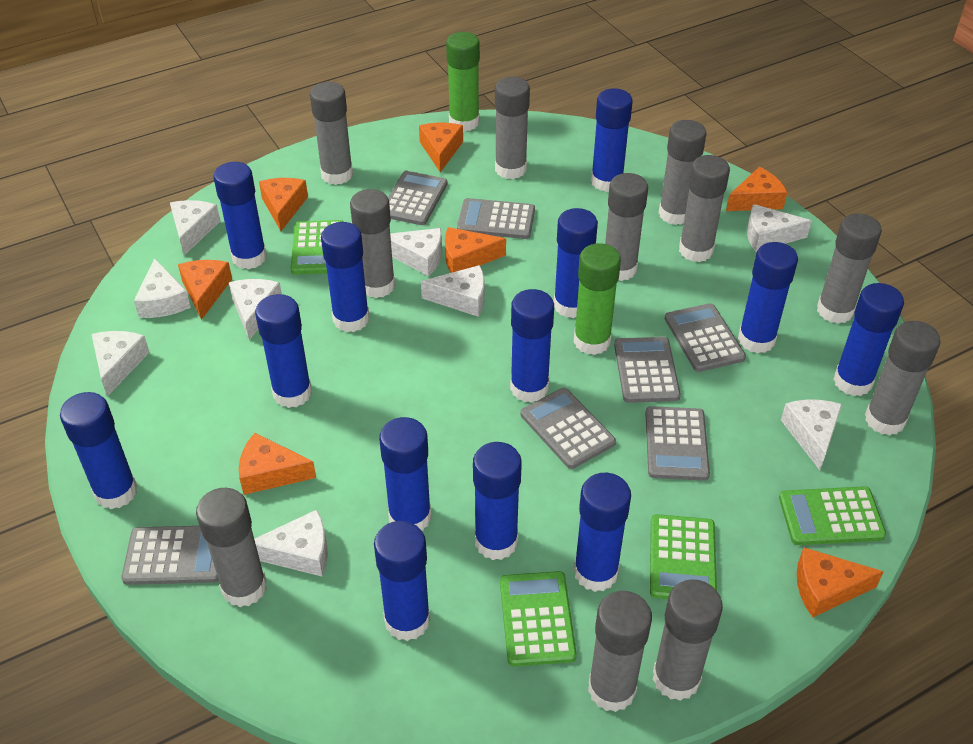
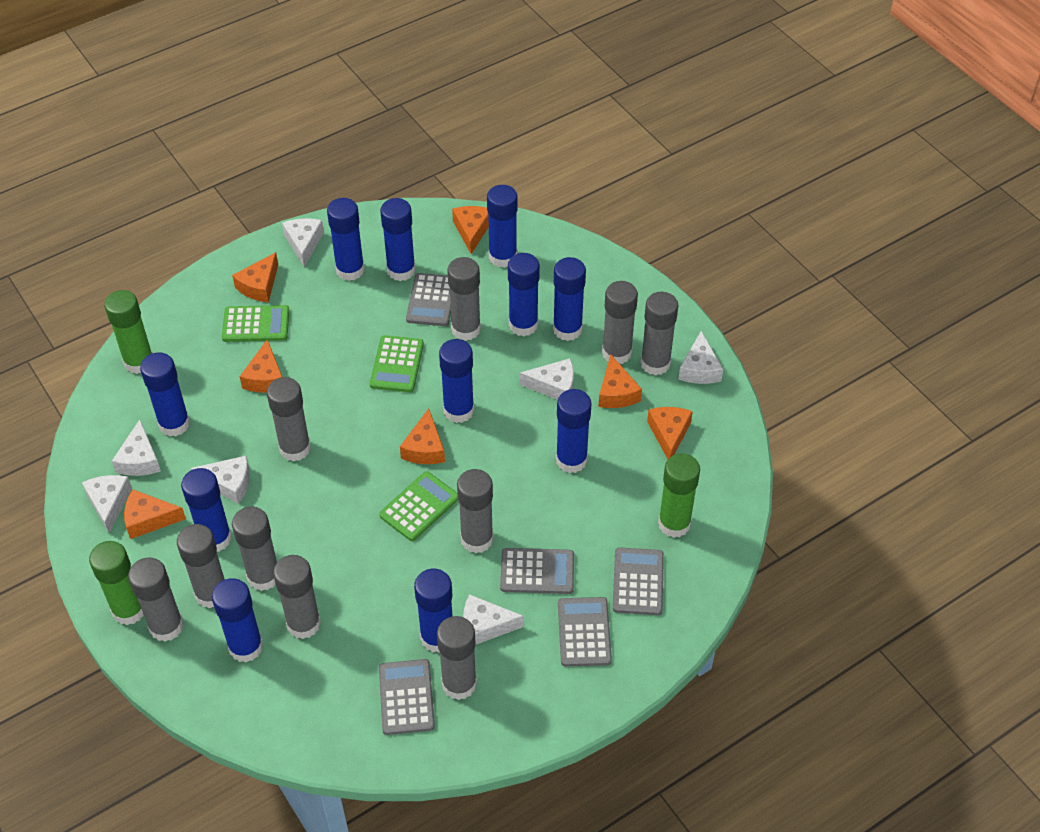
blue glue stick: 13 -> 11
green calculator: 4 -> 3
green glue stick: 2 -> 3
grey calculator: 7 -> 5
grey glue stick: 11 -> 10
white cheese: 9 -> 7

